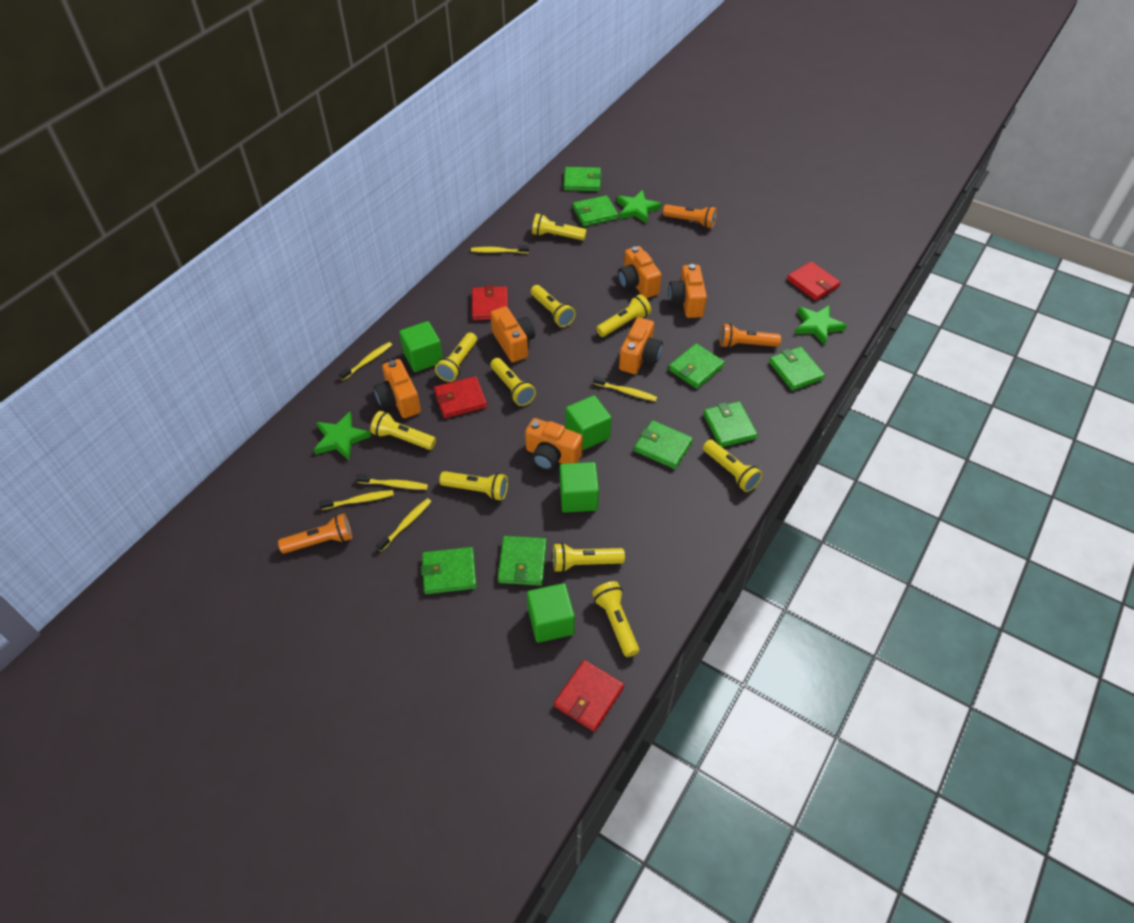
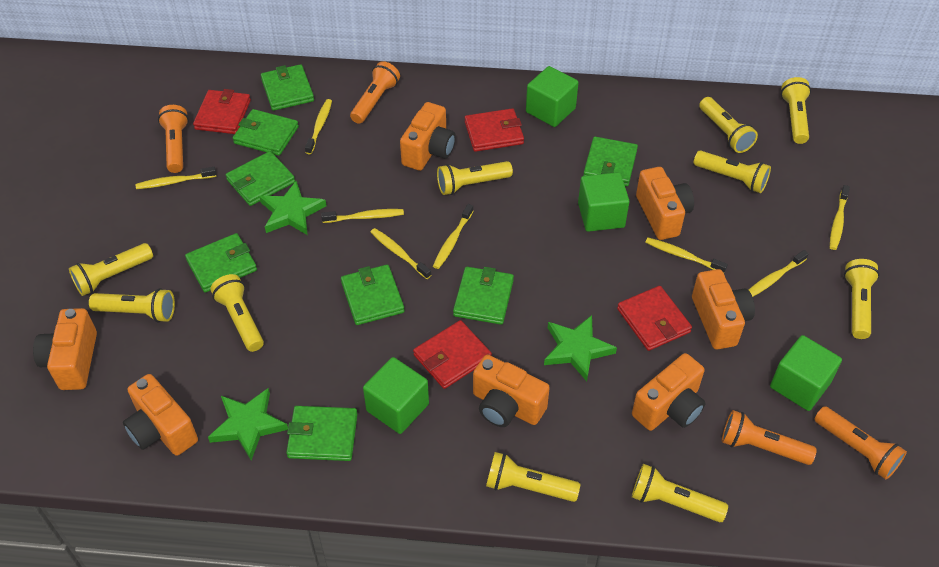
orange camera: 6 -> 7
orange flashlight: 3 -> 4
yellow toothbrush: 6 -> 8

